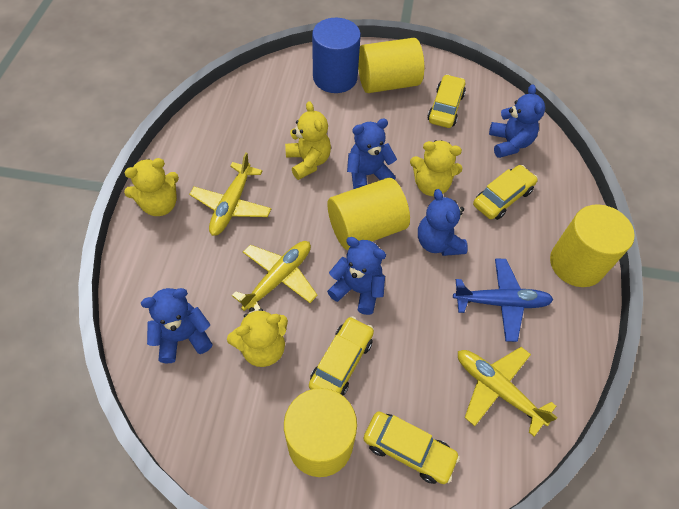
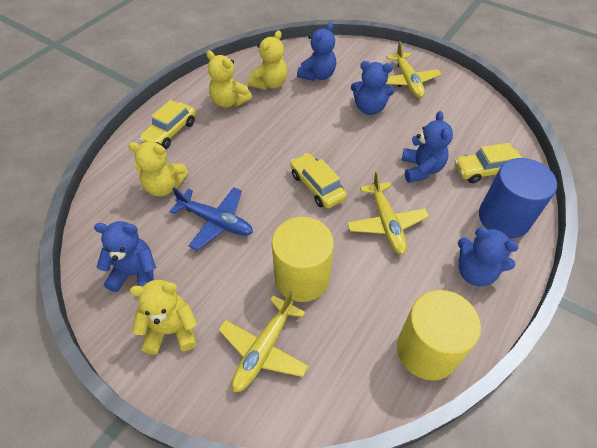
yellow car: 4 -> 3
yellow cylinder: 4 -> 2

